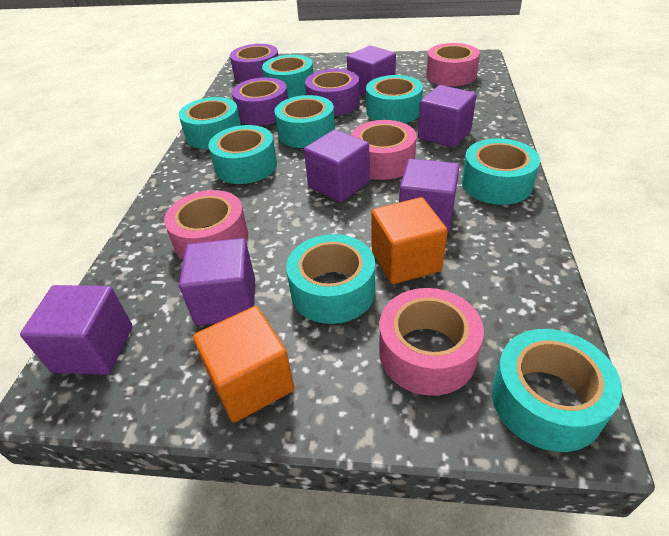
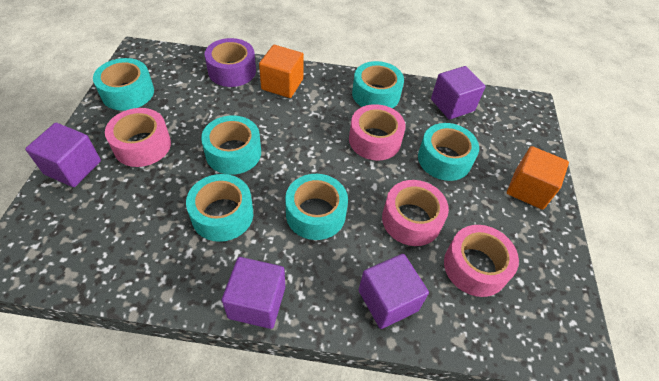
purple cube: 6 -> 4
purple tape: 3 -> 1
turquoise tape: 8 -> 6

